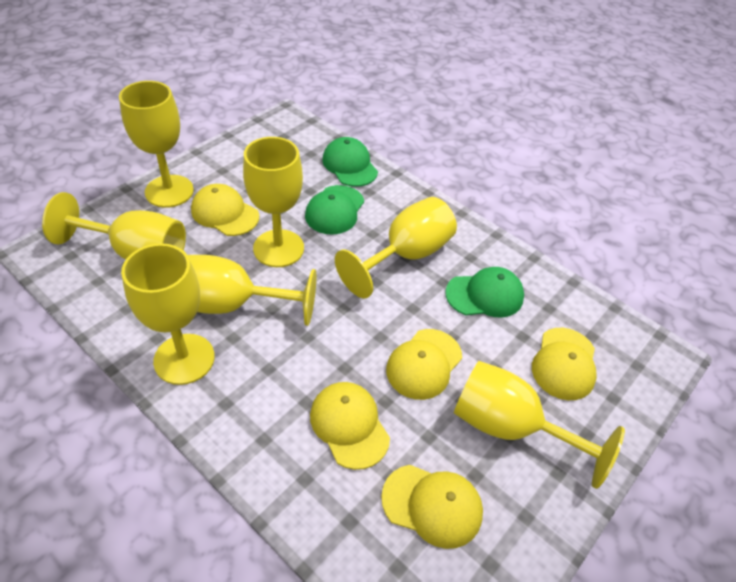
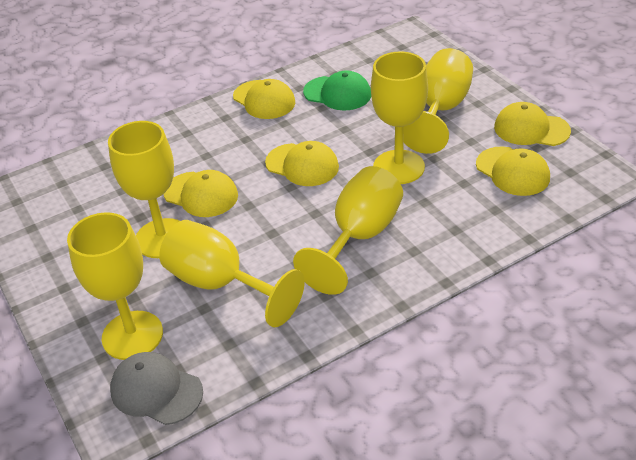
green cap: 3 -> 1
grey cap: 0 -> 1
yellow goblet: 7 -> 6

